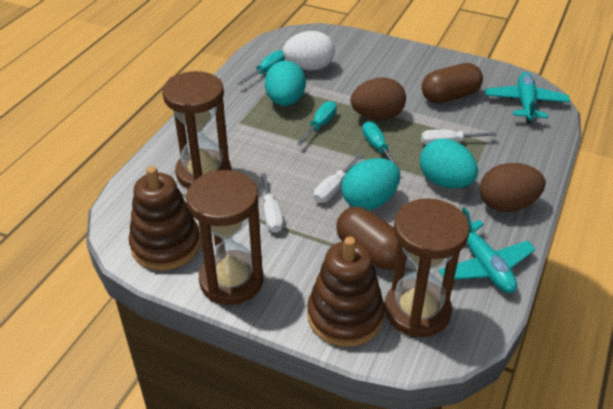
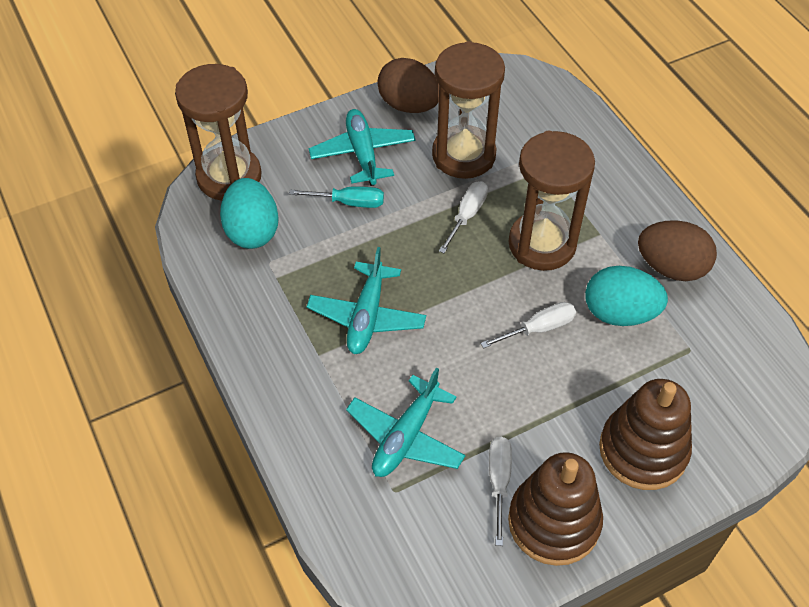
brown capsule: 2 -> 0
turquoise egg: 3 -> 2
turquoise plane: 2 -> 3
turquoise screwdriver: 3 -> 1
white egg: 1 -> 0

